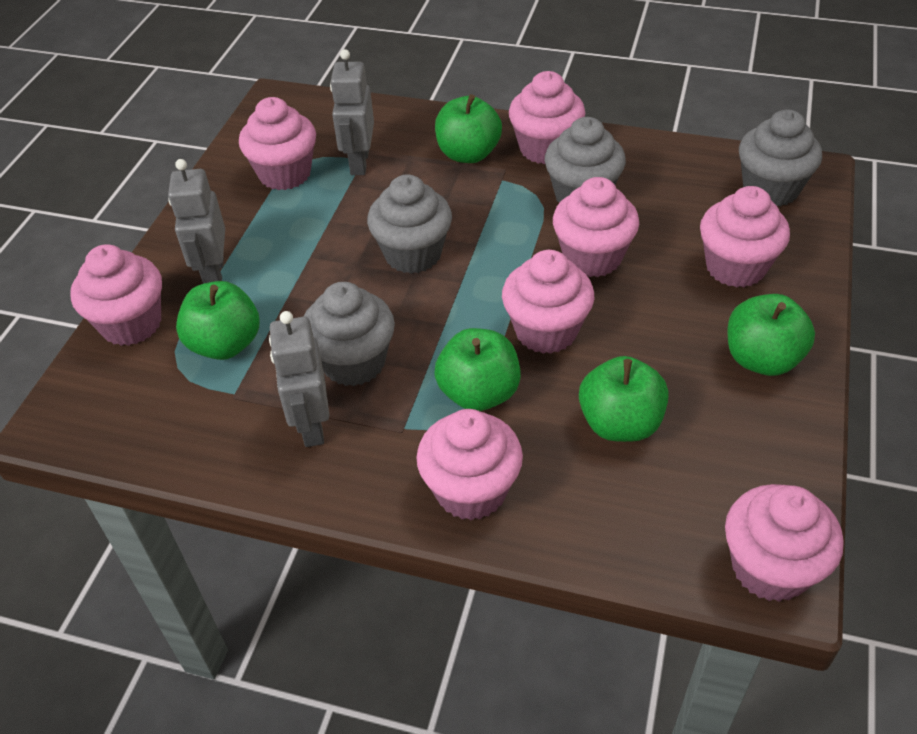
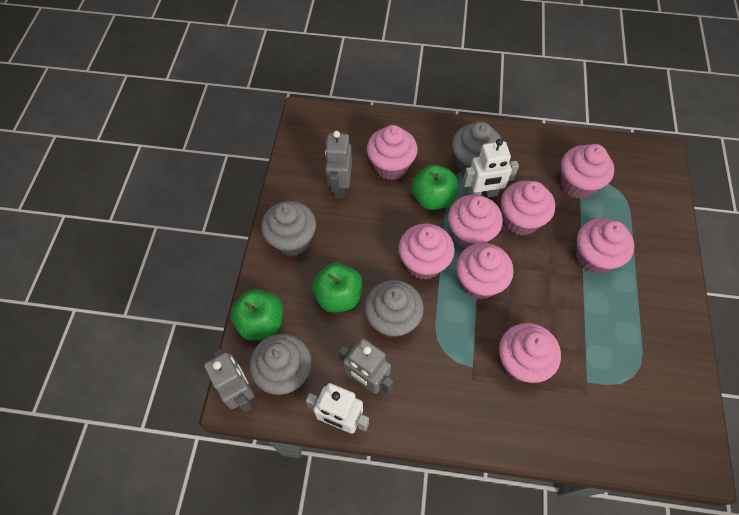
green apple: 5 -> 3
white robot: 0 -> 2

